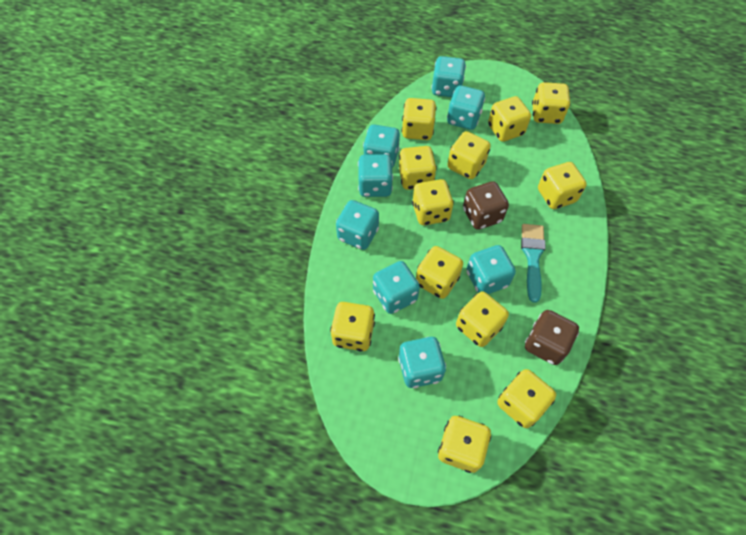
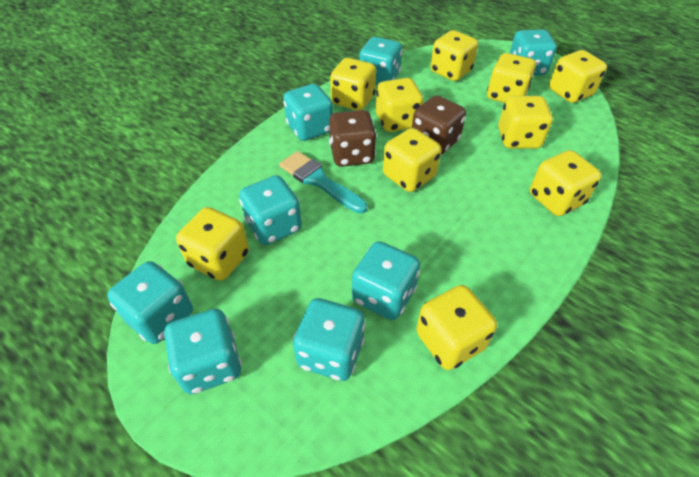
yellow dice: 12 -> 10

